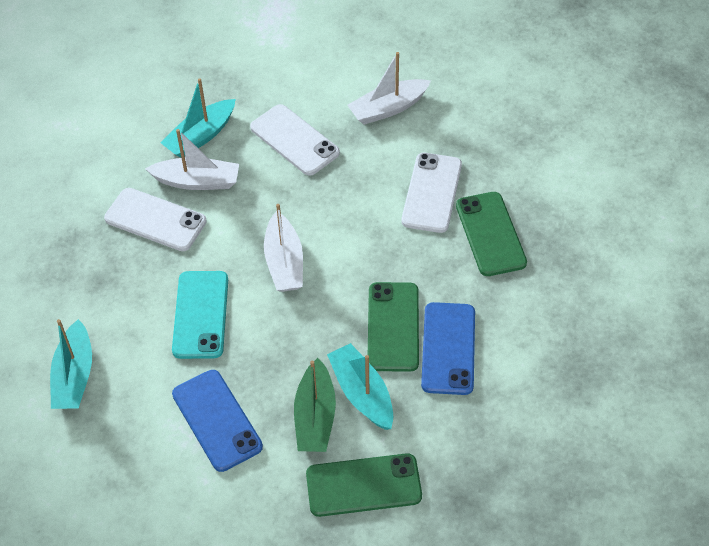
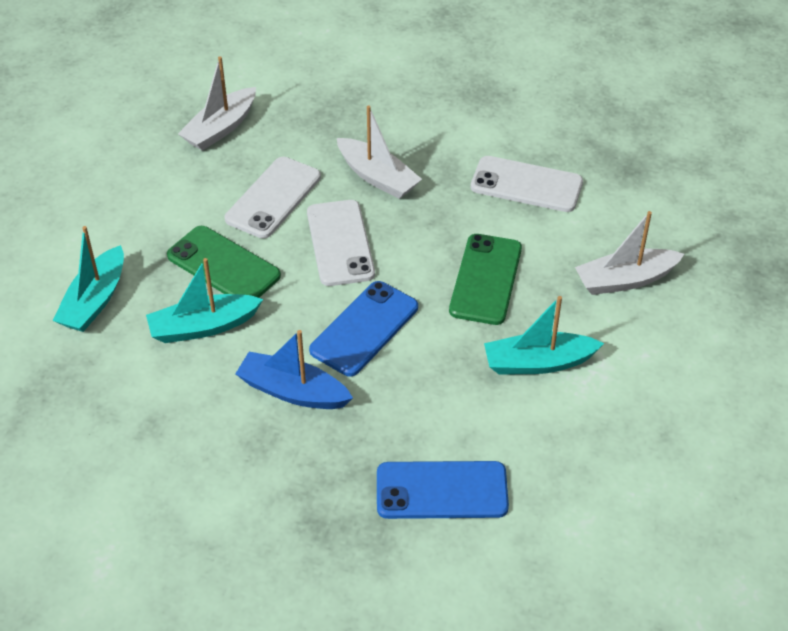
blue boat: 0 -> 1
green boat: 1 -> 0
green phone: 3 -> 2
turquoise phone: 1 -> 0

